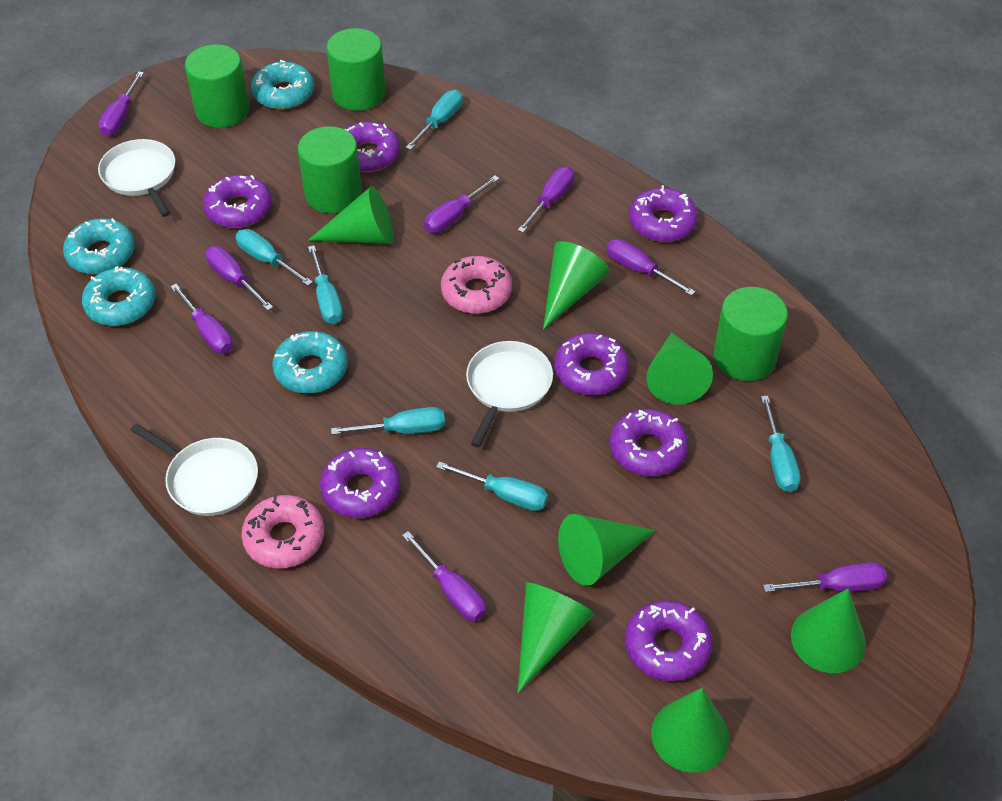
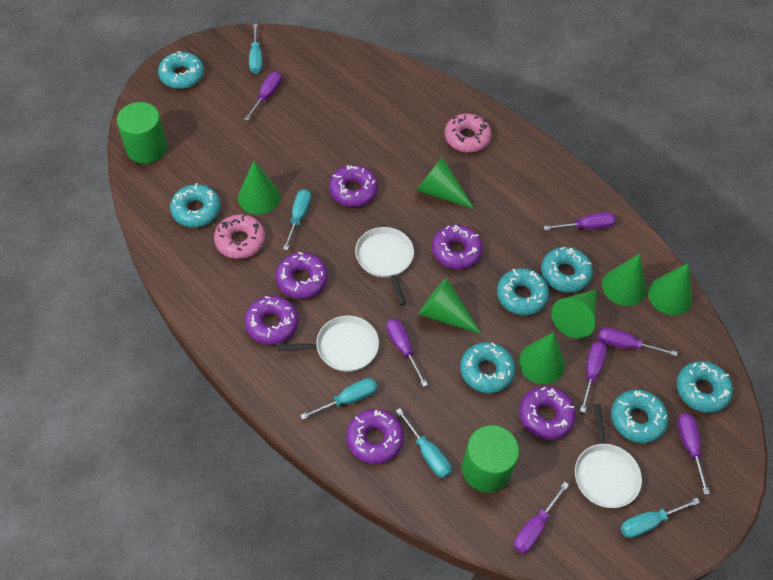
green cylinder: 4 -> 2
purple donut: 7 -> 6
purple screwdriver: 8 -> 7
turquoise donut: 4 -> 7
turquoise screwdriver: 6 -> 5

